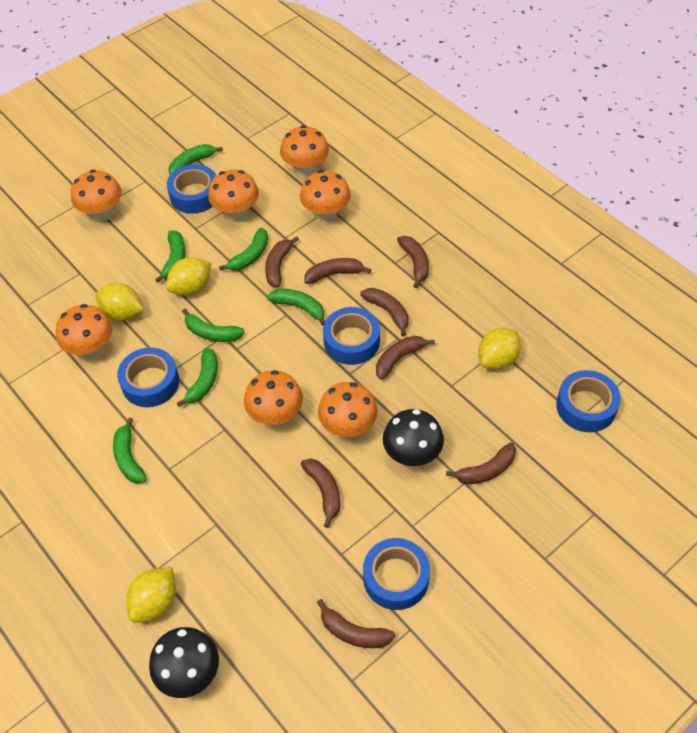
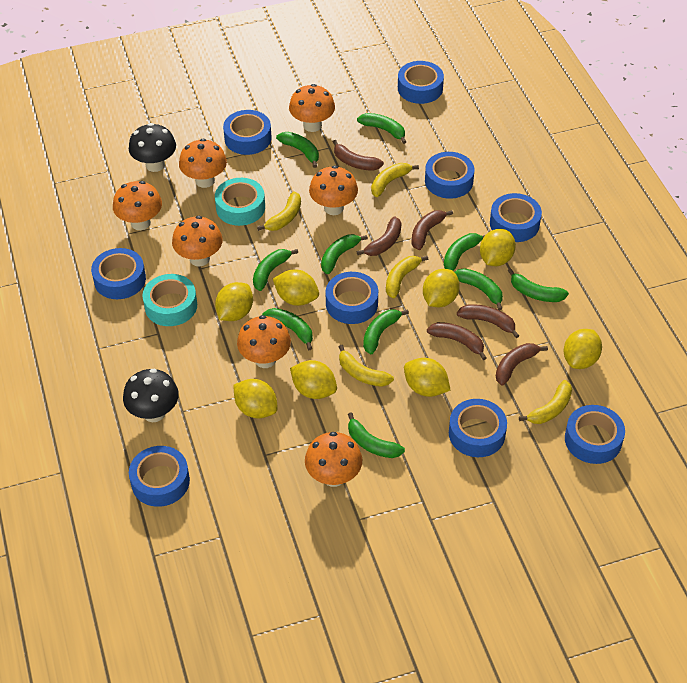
blue tape: 5 -> 9
brown banana: 8 -> 6
green banana: 7 -> 10
turquoise tape: 0 -> 2
yellow banana: 0 -> 5
yellow lemon: 4 -> 8

